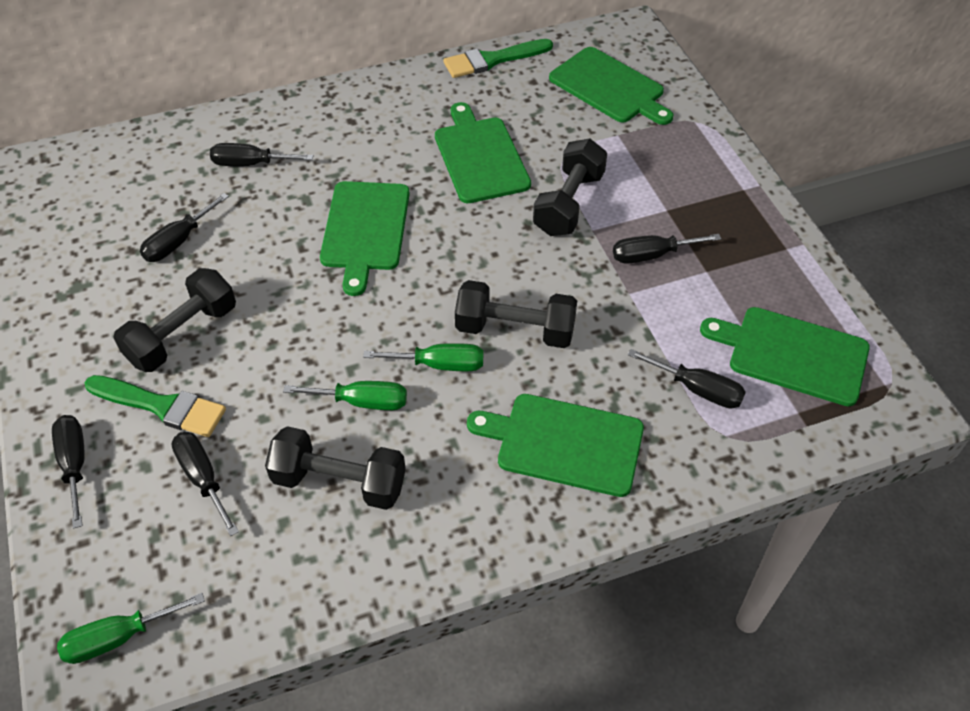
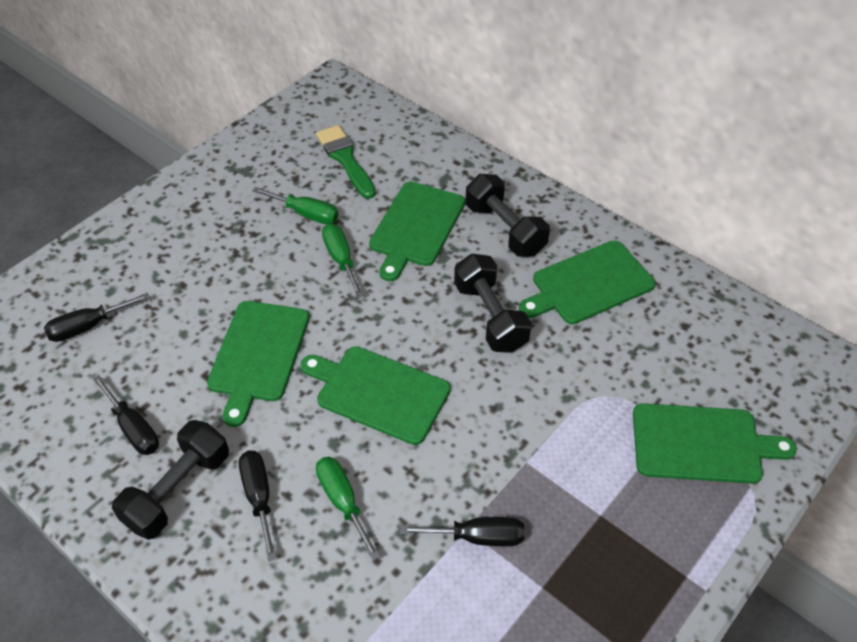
black dumbbell: 4 -> 3
black screwdriver: 6 -> 4
green brush: 2 -> 1

